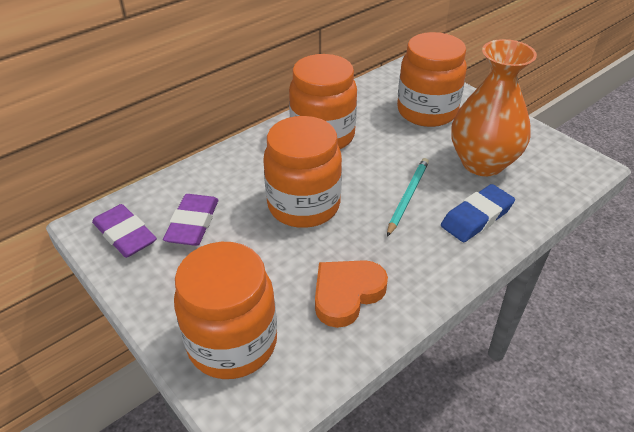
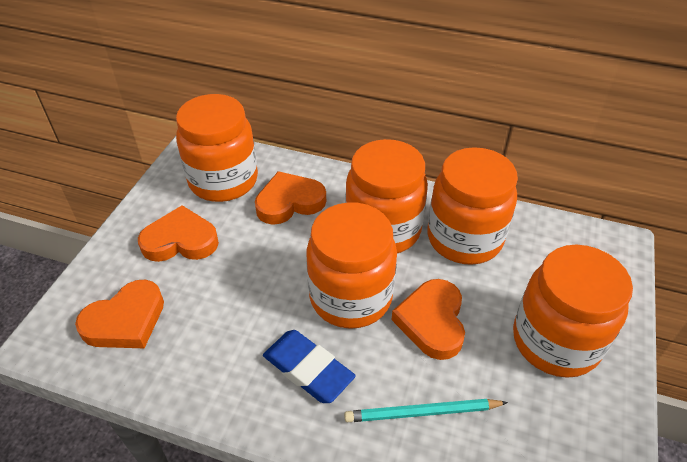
orange heart: 1 -> 4
orange jar: 4 -> 5
orange vase: 1 -> 0
purple eraser: 2 -> 0

